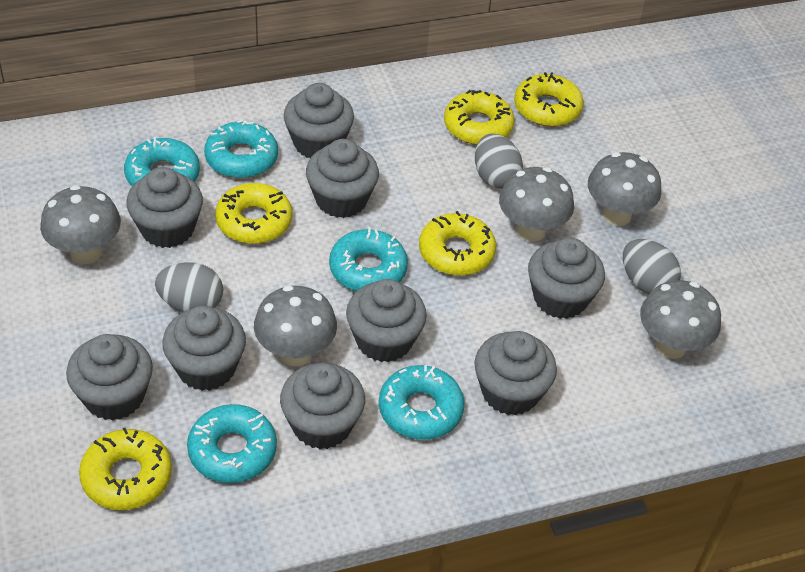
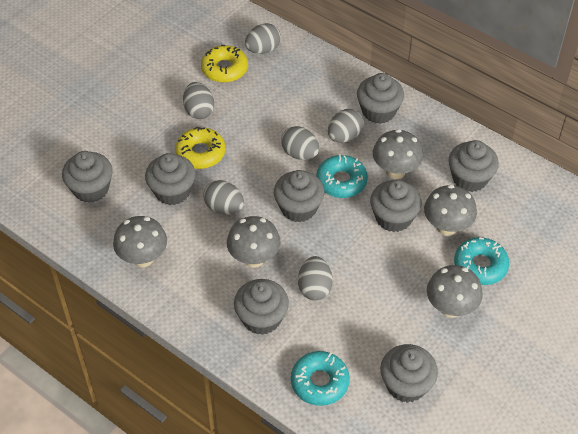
grey cupcake: 9 -> 8
grey egg: 3 -> 6
turquoise donut: 5 -> 3
yellow donut: 5 -> 2

